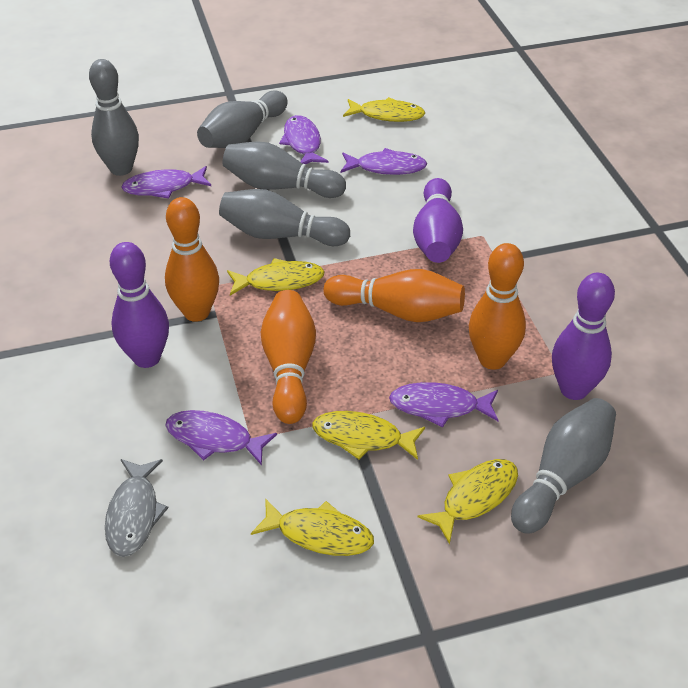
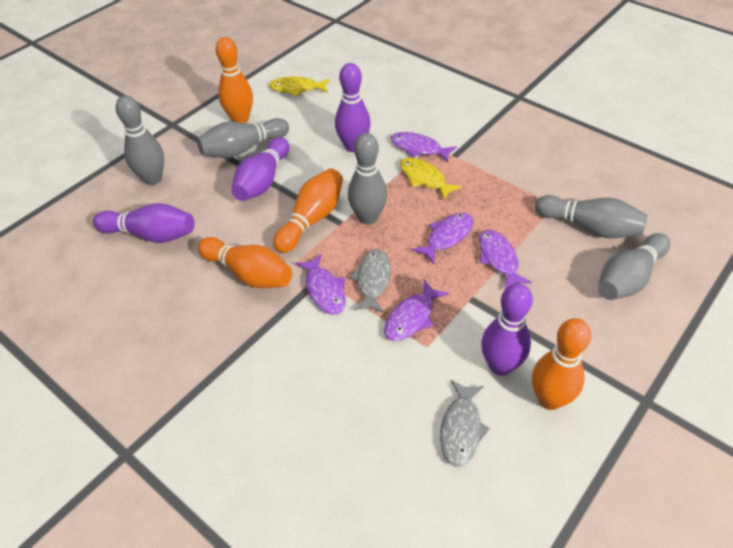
grey fish: 1 -> 2
purple bowling pin: 3 -> 4
yellow fish: 5 -> 2

